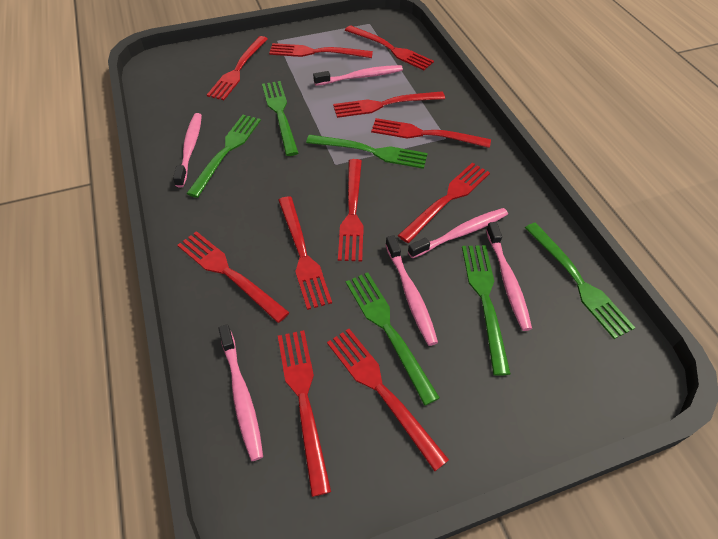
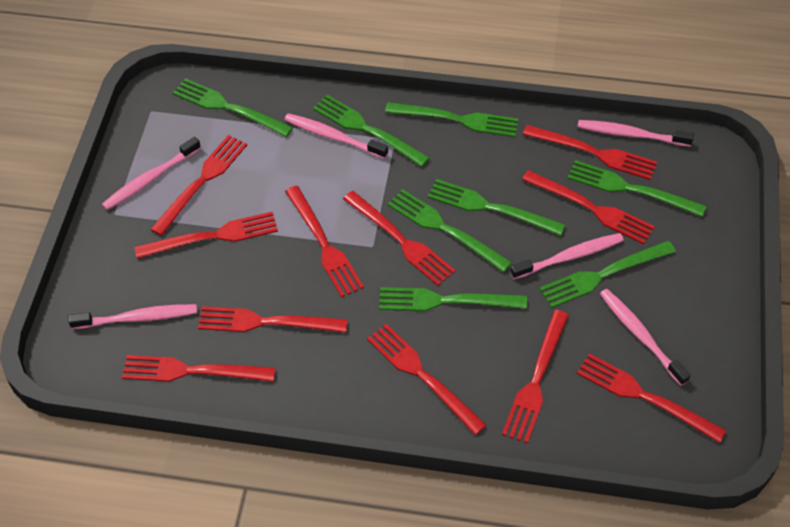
green fork: 6 -> 8

